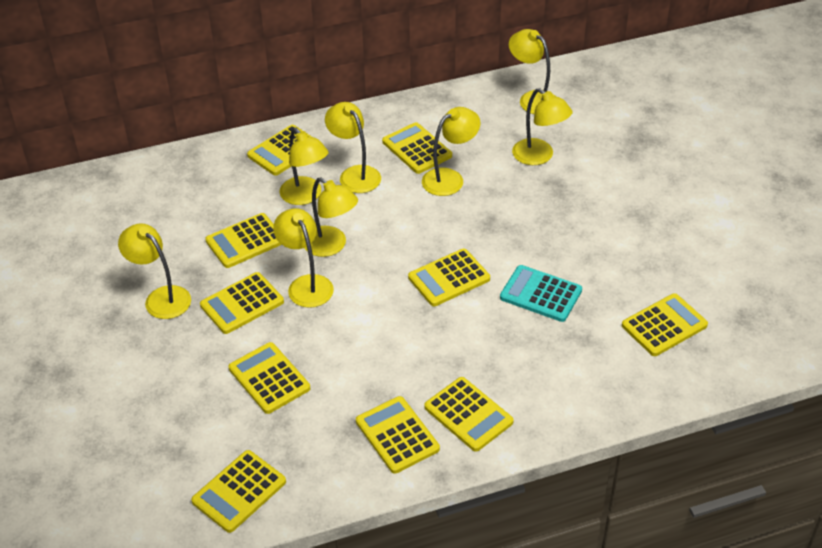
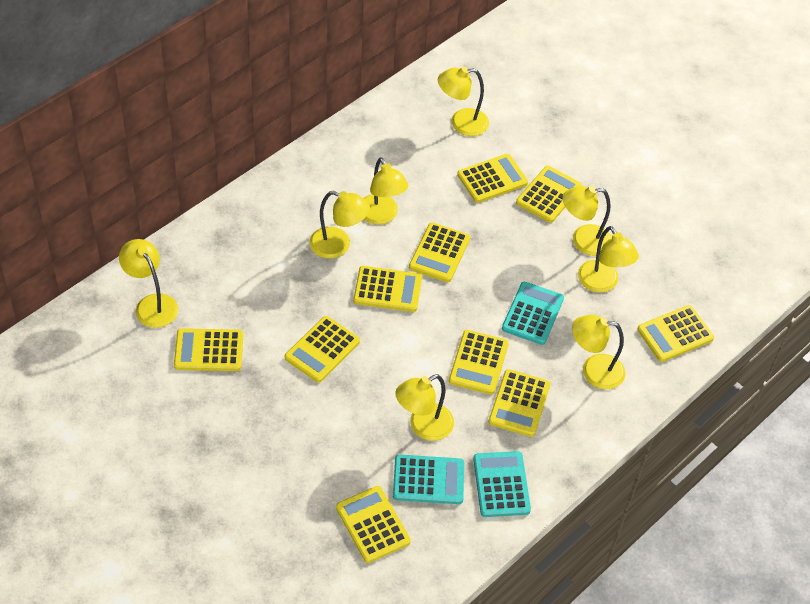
turquoise calculator: 1 -> 3

